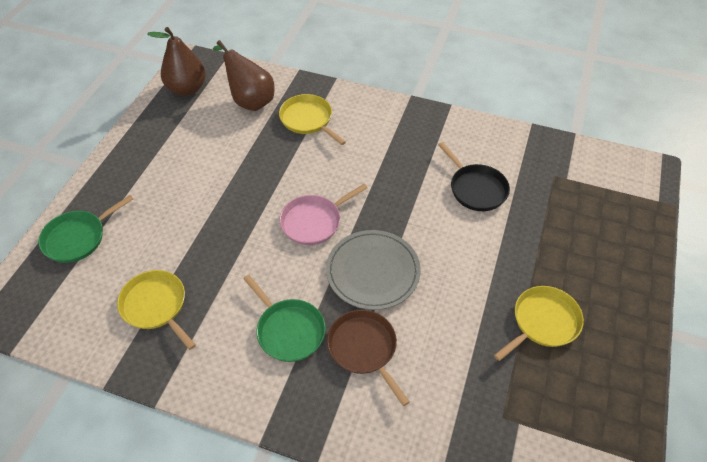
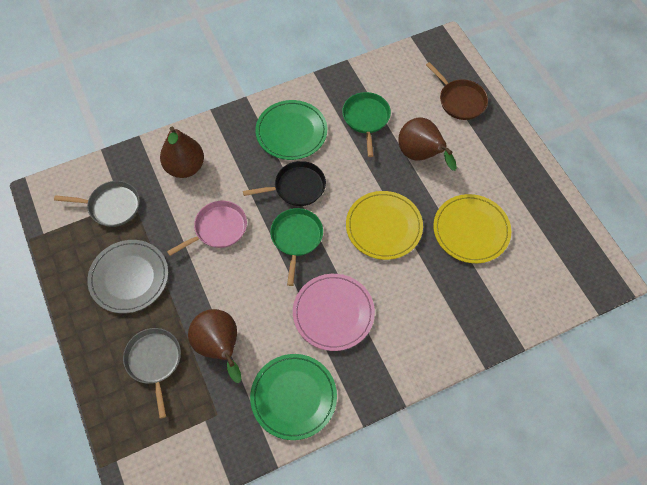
brown pear: 2 -> 3
green plate: 0 -> 2
grey pan: 0 -> 2
pink plate: 0 -> 1
yellow pan: 3 -> 0
yellow plate: 0 -> 2

